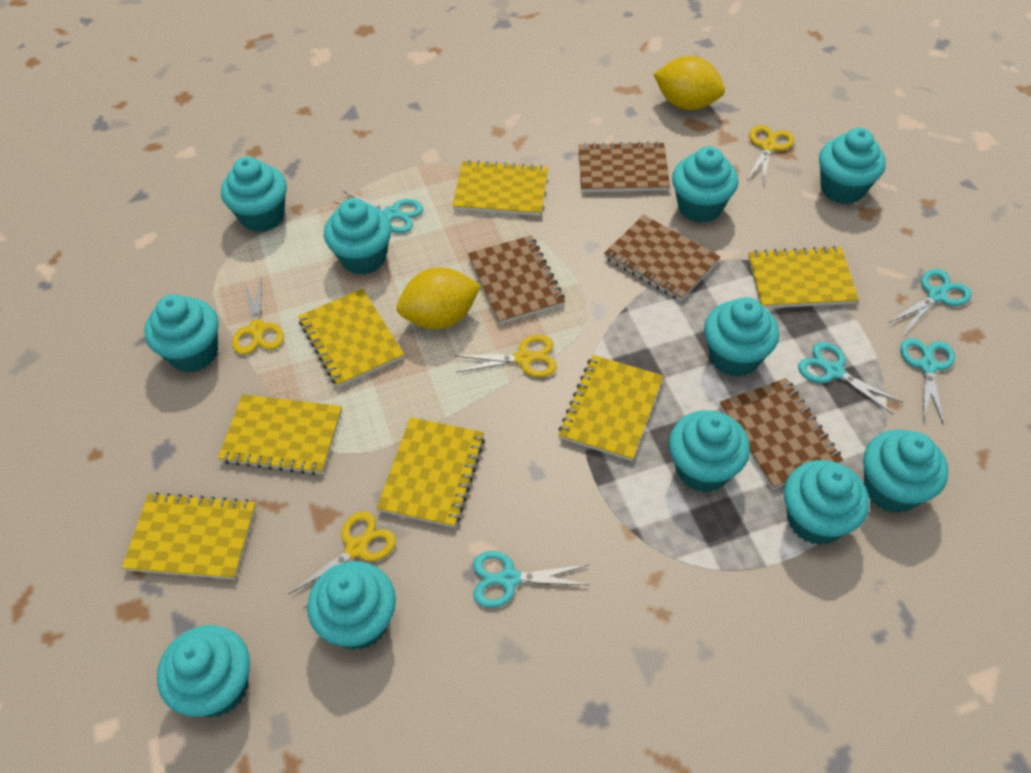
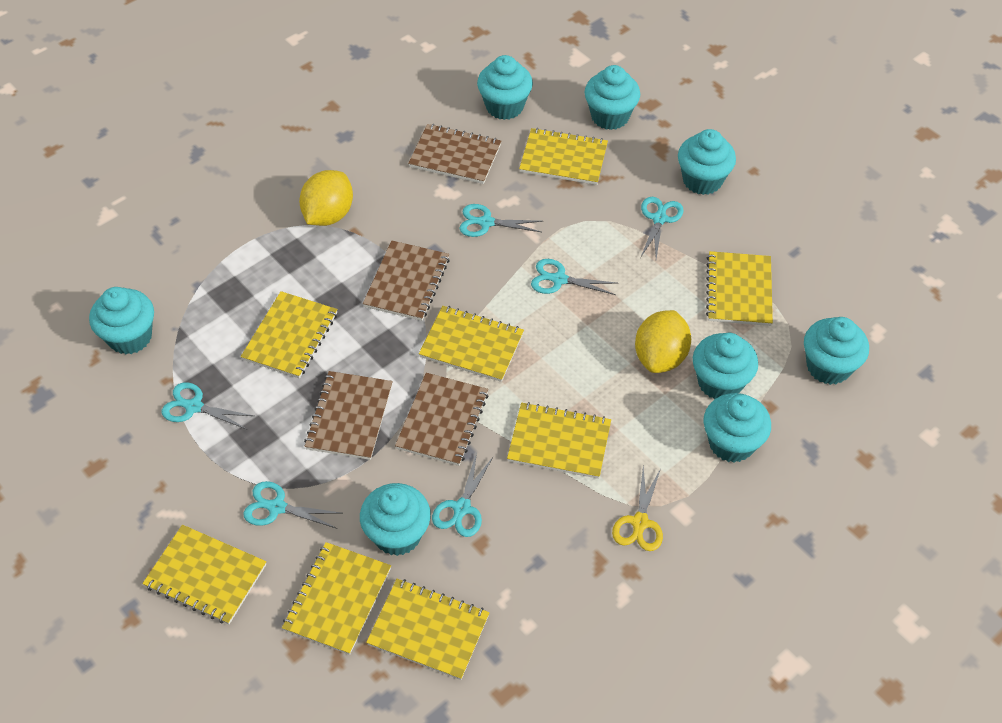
turquoise cupcake: 11 -> 8
turquoise scissors: 5 -> 6
yellow notebook: 7 -> 8
yellow scissors: 4 -> 1

